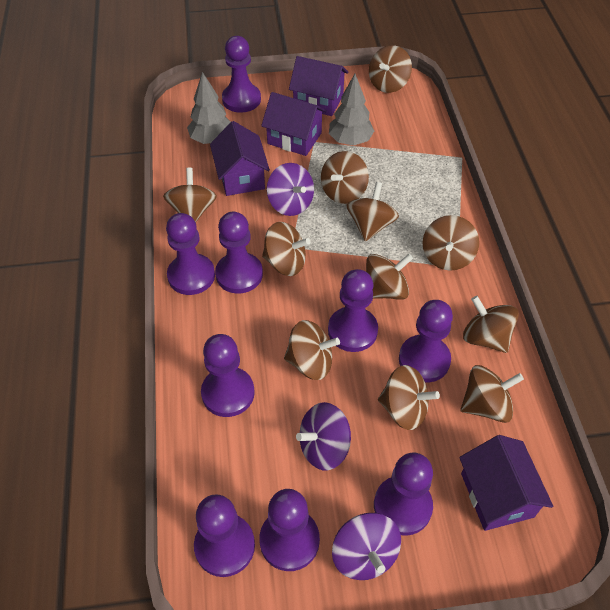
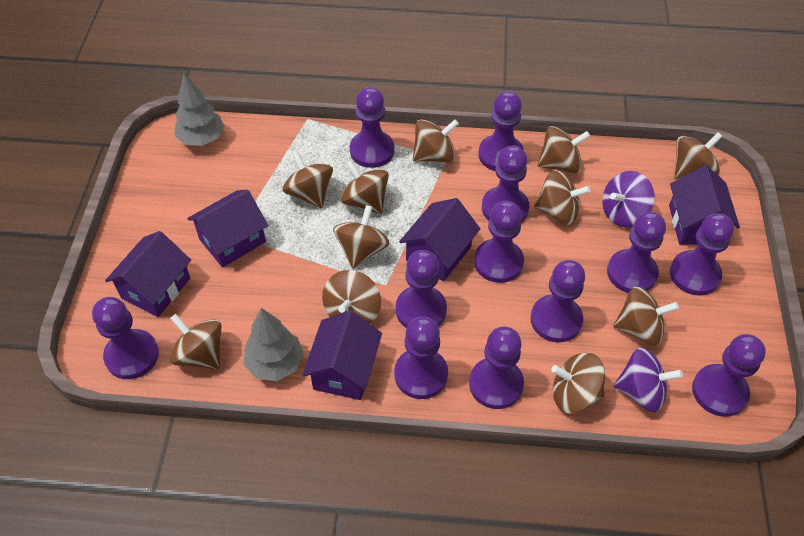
purple house: 4 -> 5
purple pawn: 9 -> 12
purple spinning top: 3 -> 2

